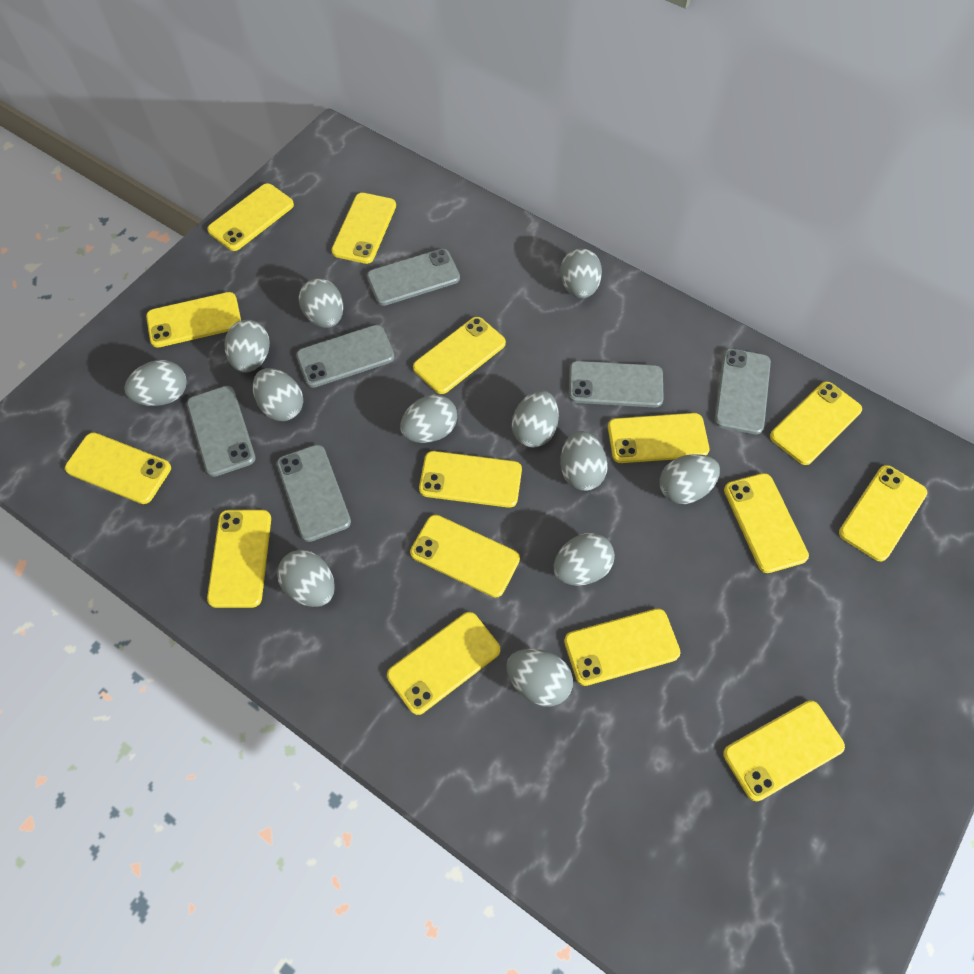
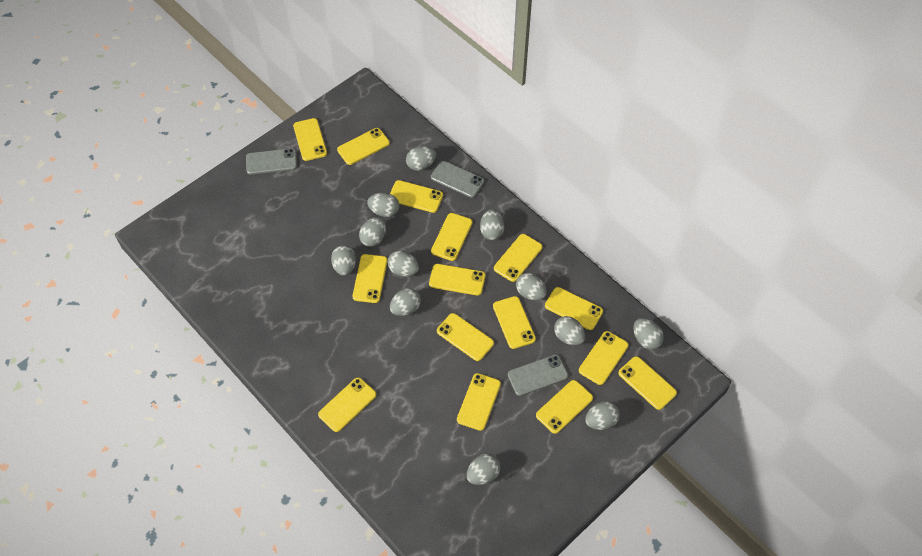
grey phone: 6 -> 3

